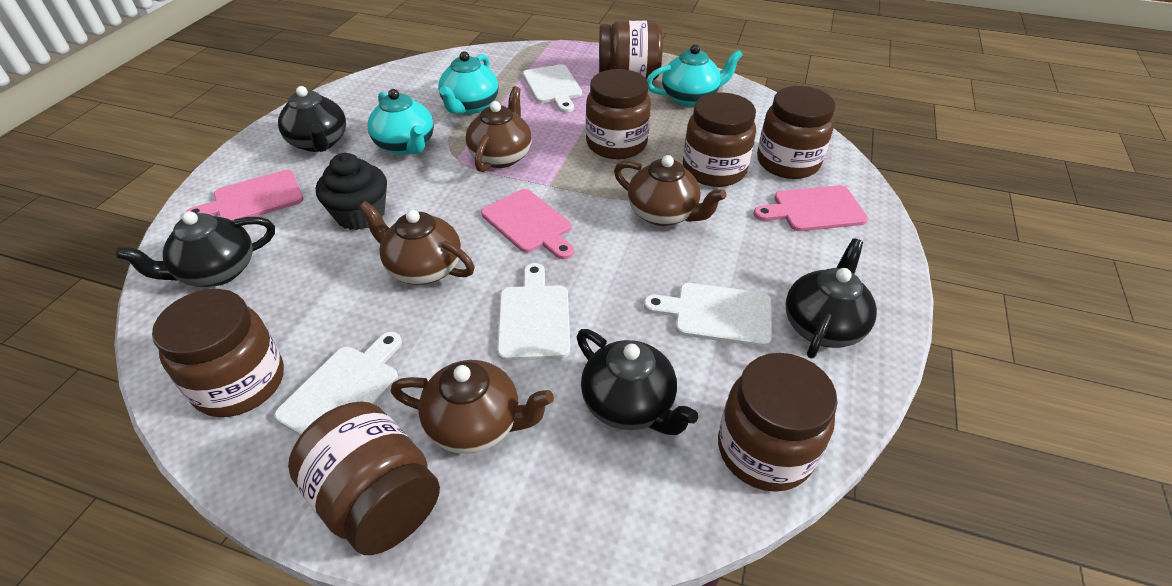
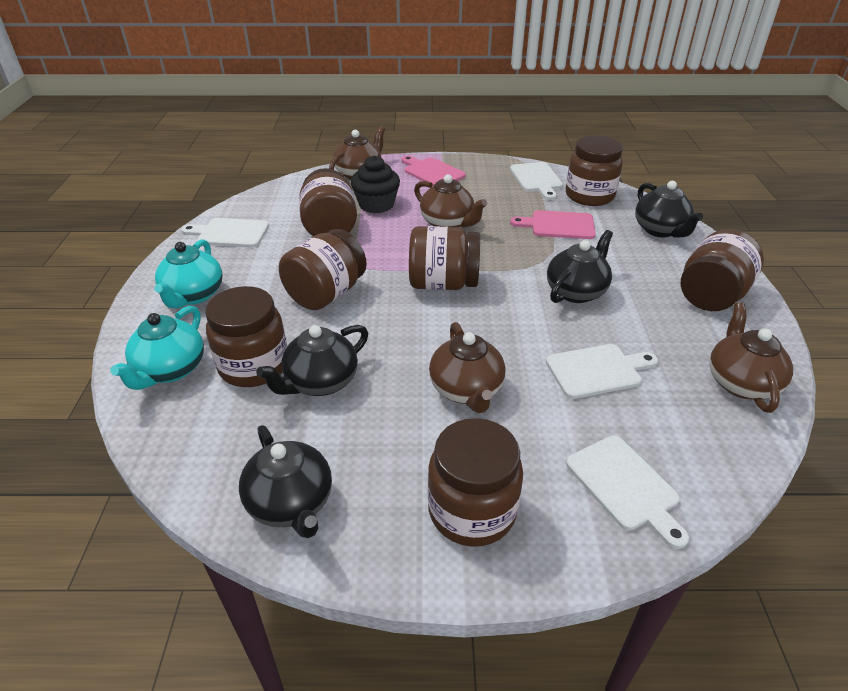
pink cutting board: 3 -> 2
turquoise teapot: 3 -> 2

